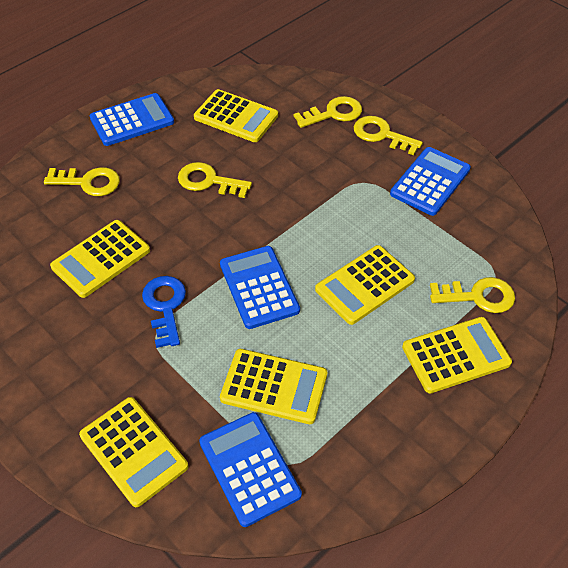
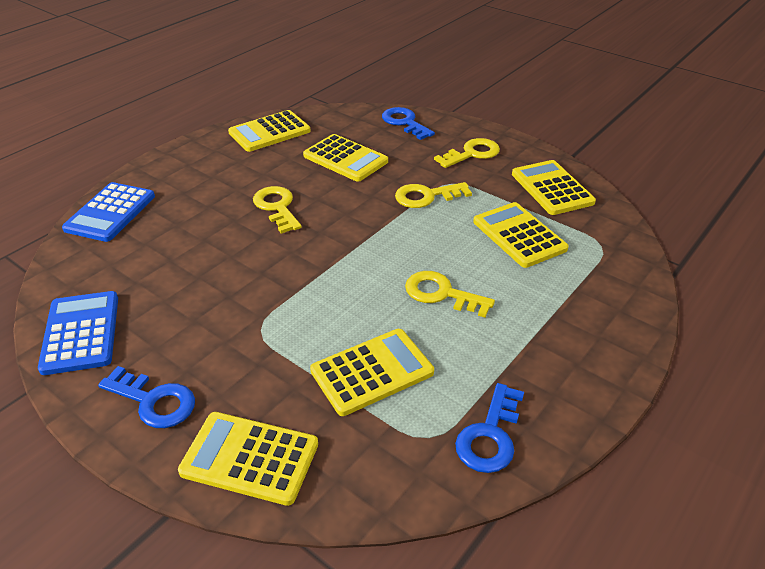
blue calculator: 4 -> 2
blue key: 1 -> 3
yellow key: 5 -> 4

